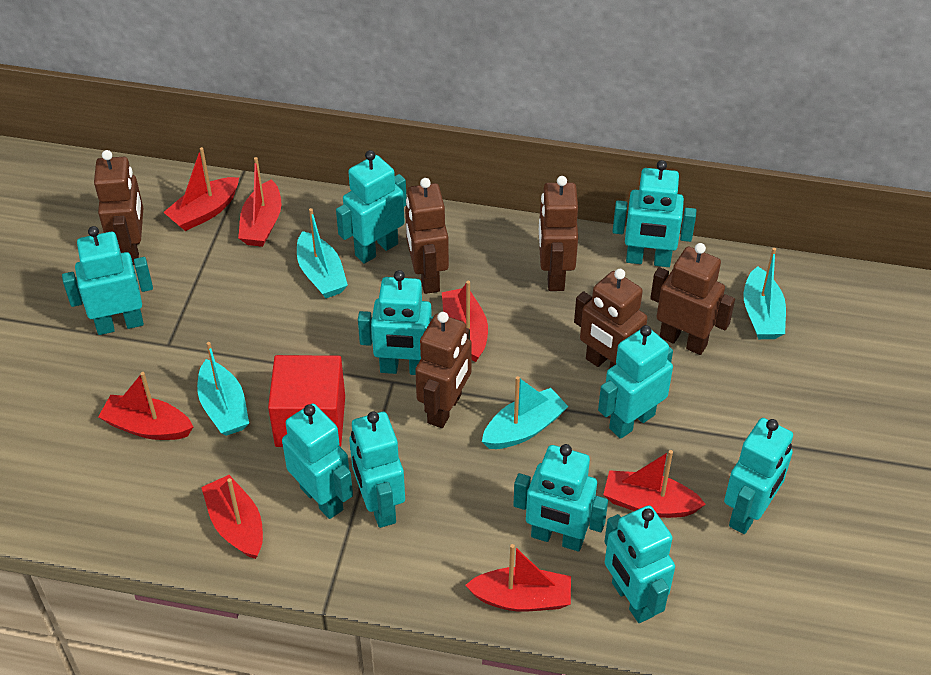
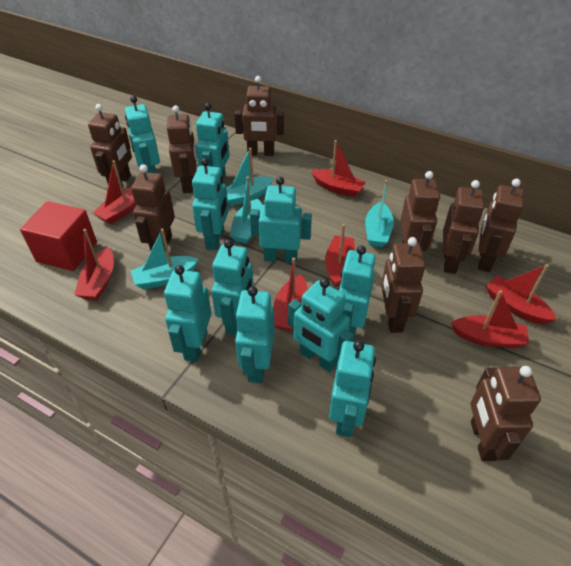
brown robot: 6 -> 9

